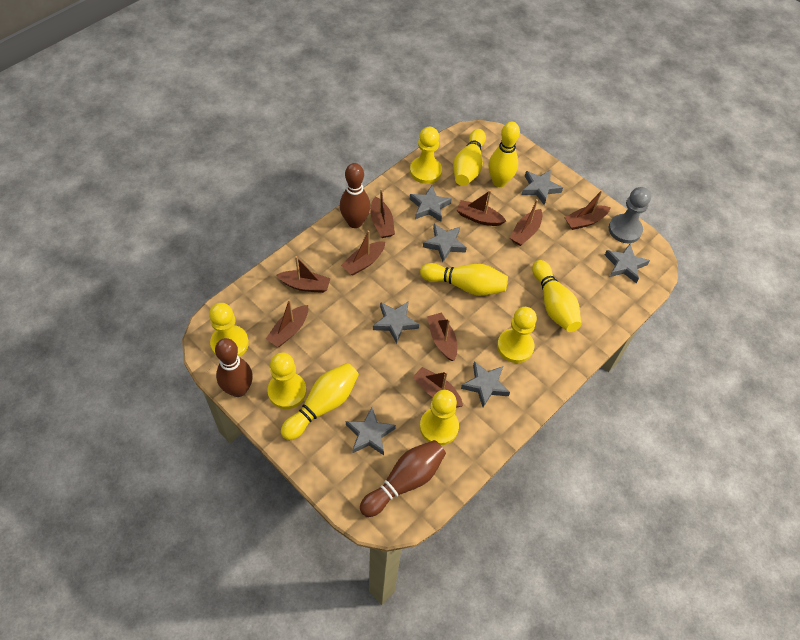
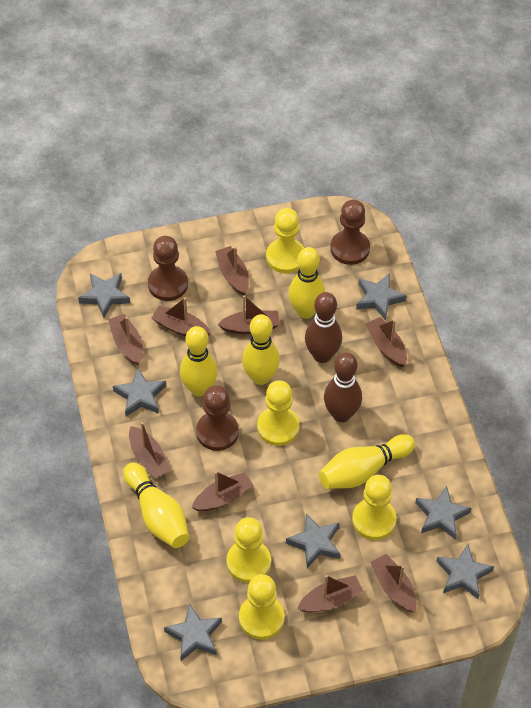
brown bowling pin: 3 -> 2
brown pawn: 0 -> 3
grey pawn: 1 -> 0

